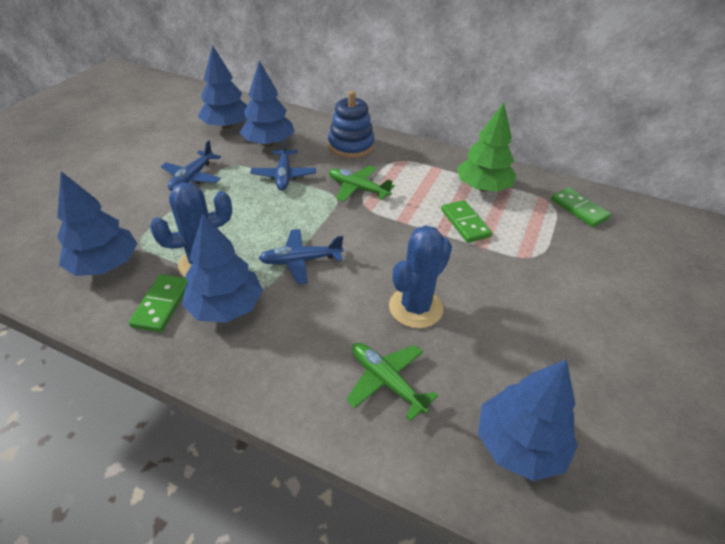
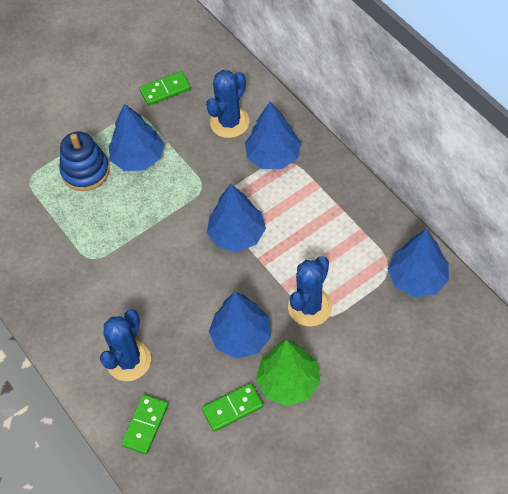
blue cactus: 2 -> 3
blue plane: 3 -> 0
green plane: 2 -> 0

